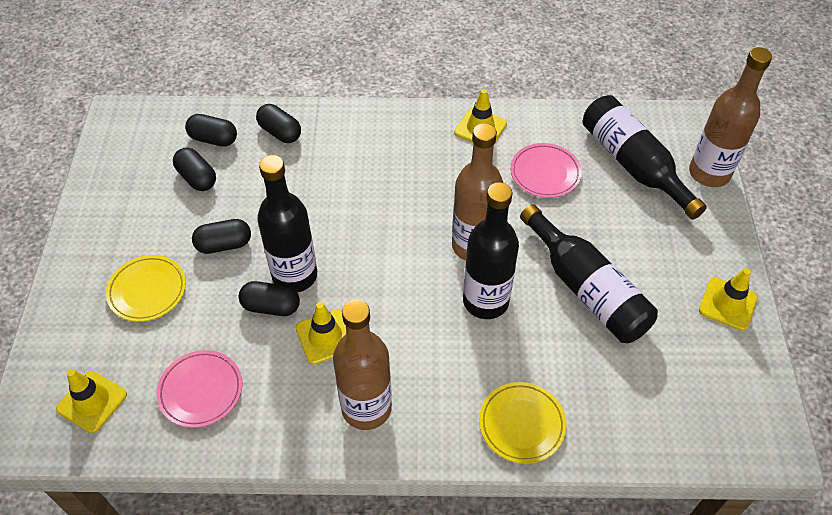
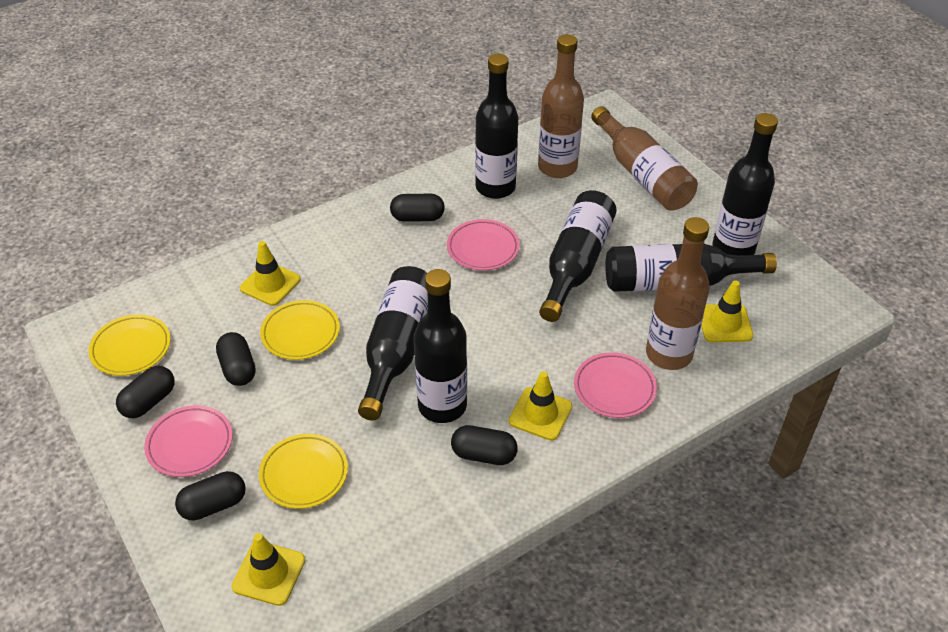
black bottle: 4 -> 6
pink plate: 2 -> 3
yellow plate: 2 -> 3

